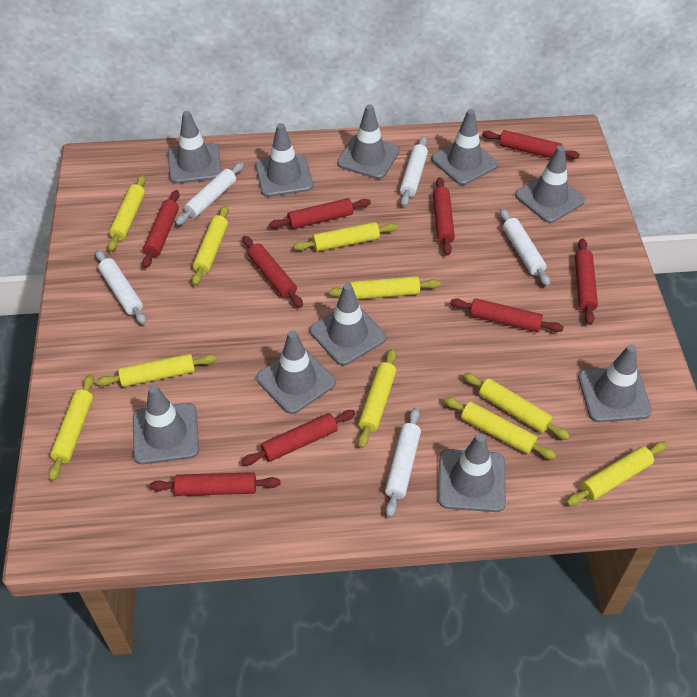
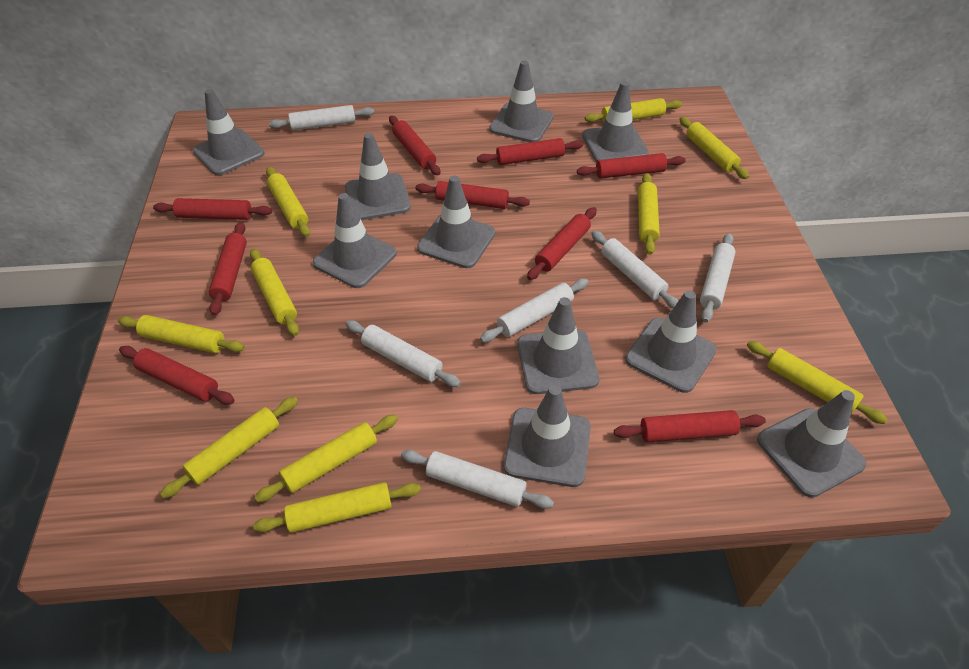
white rolling pin: 5 -> 6

